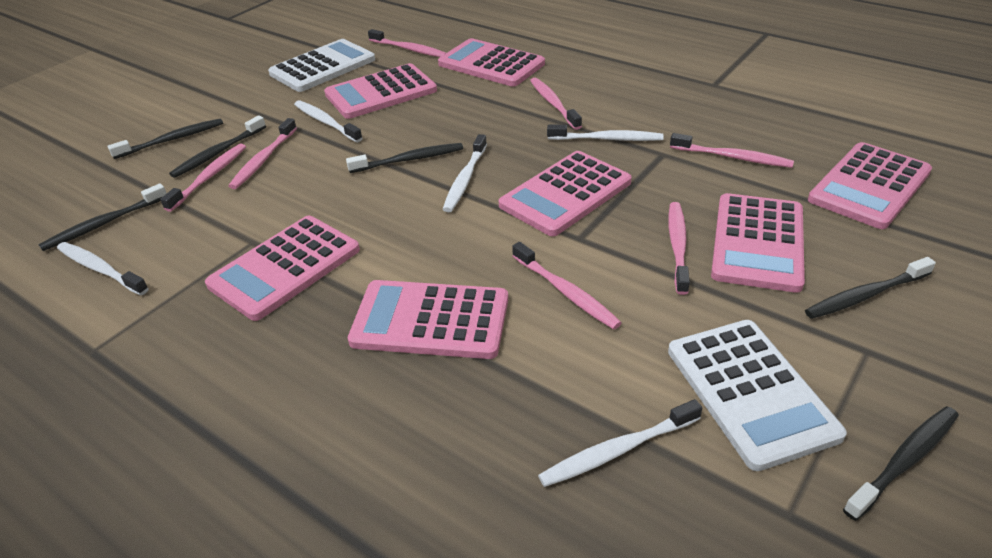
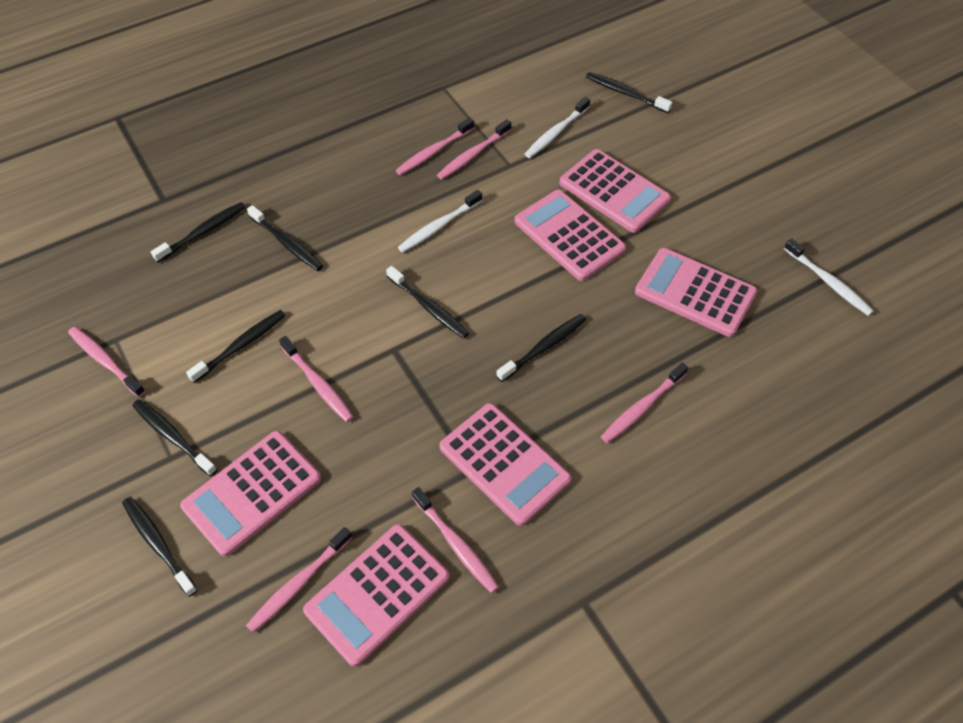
black toothbrush: 6 -> 8
pink calculator: 7 -> 6
white calculator: 2 -> 0
white toothbrush: 5 -> 3

